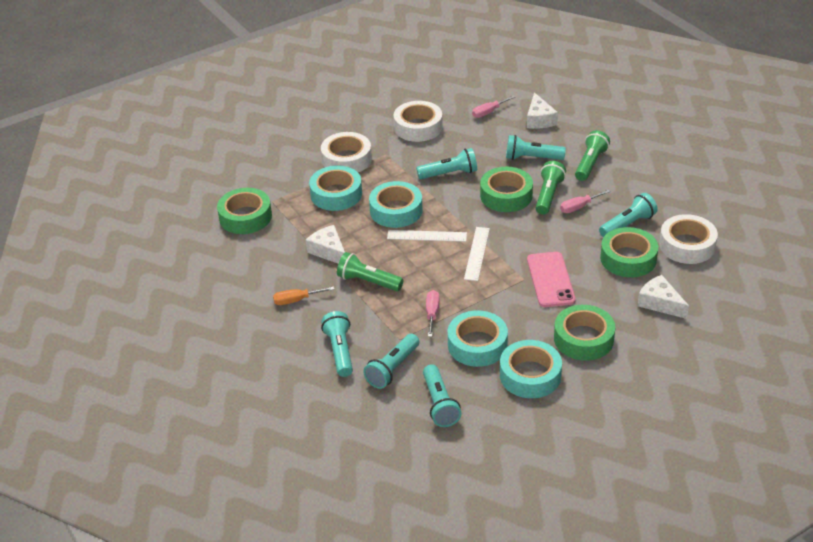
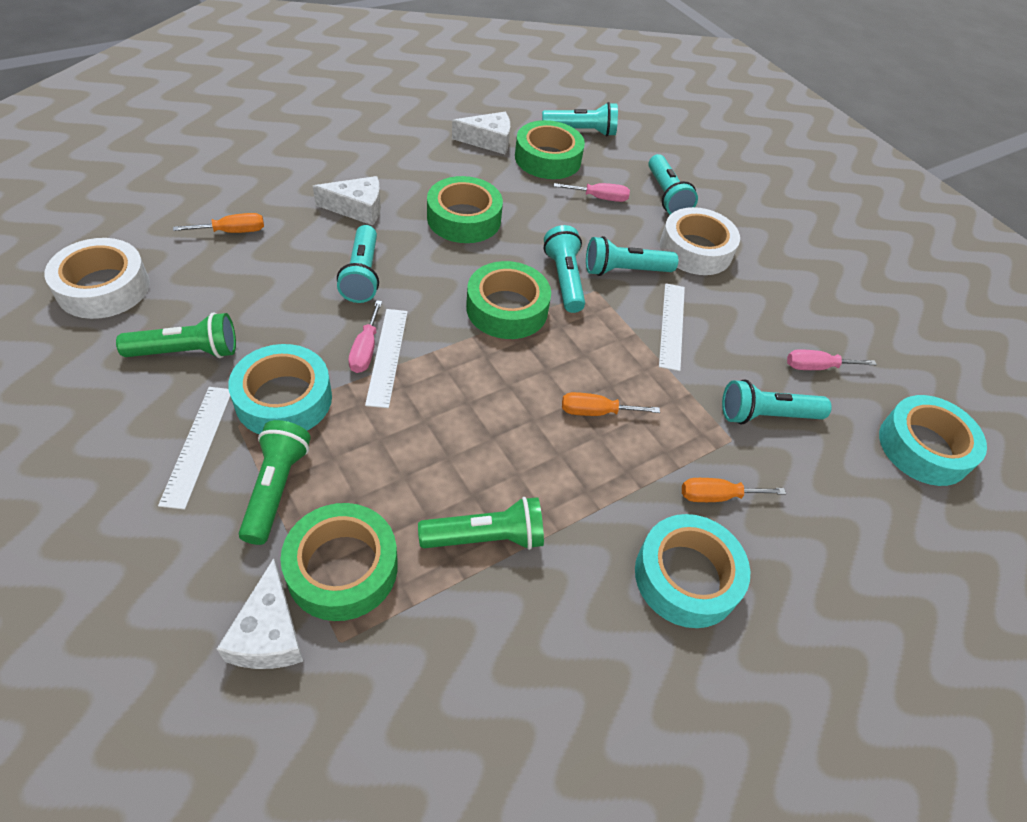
orange screwdriver: 1 -> 3
pink phone: 1 -> 0
turquoise tape: 4 -> 3
white ruler: 2 -> 3
white tape: 3 -> 2

